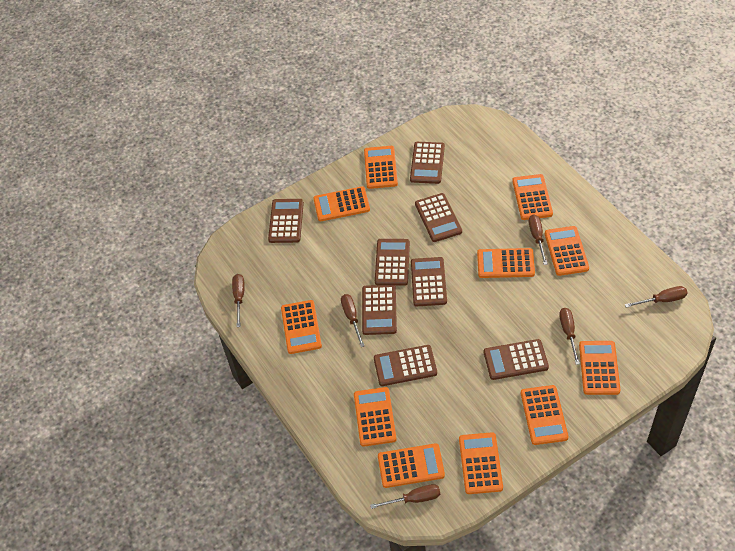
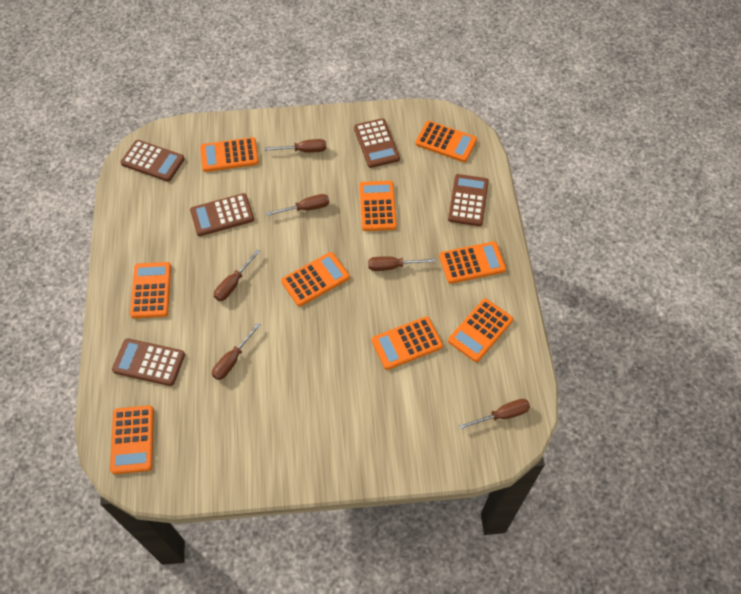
brown calculator: 8 -> 5
orange calculator: 11 -> 9

